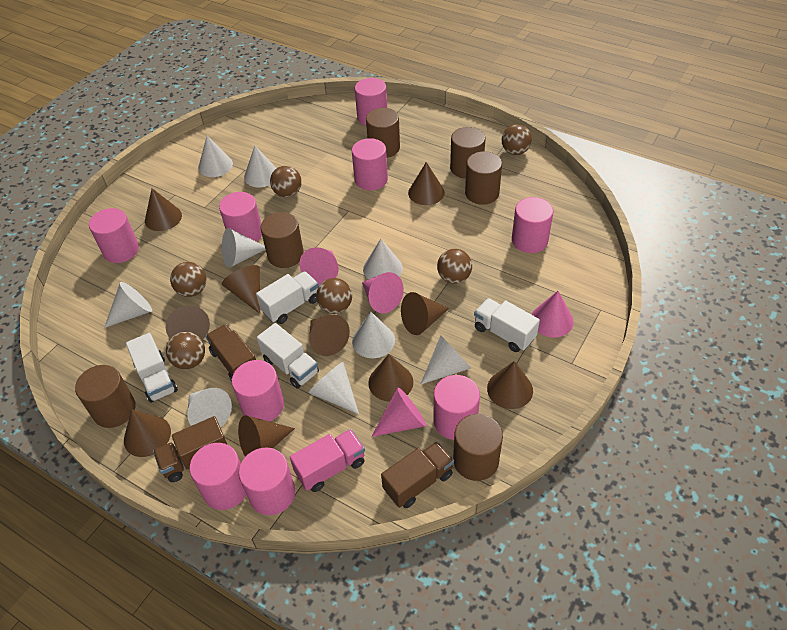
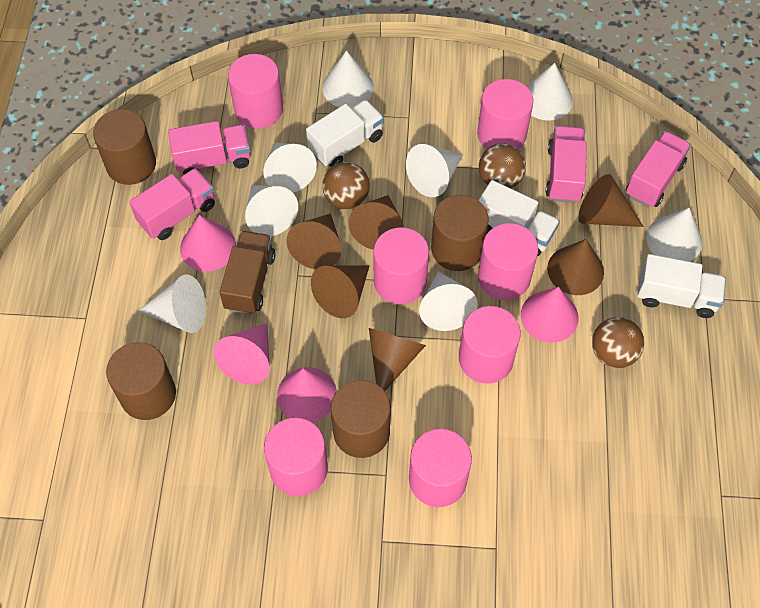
brown ball: 6 -> 3
brown cone: 10 -> 6
brown cylinder: 6 -> 4
brown truck: 3 -> 1
pink cylinder: 9 -> 7
pink truck: 1 -> 4
white cone: 9 -> 8
white truck: 4 -> 3

